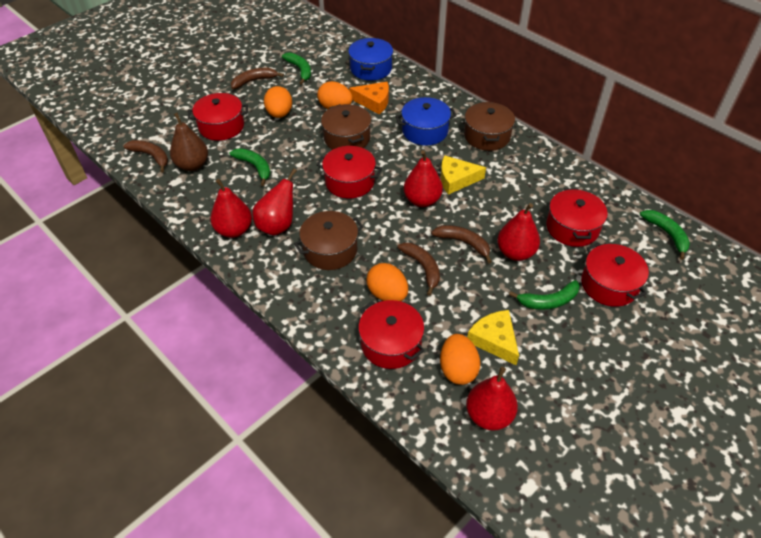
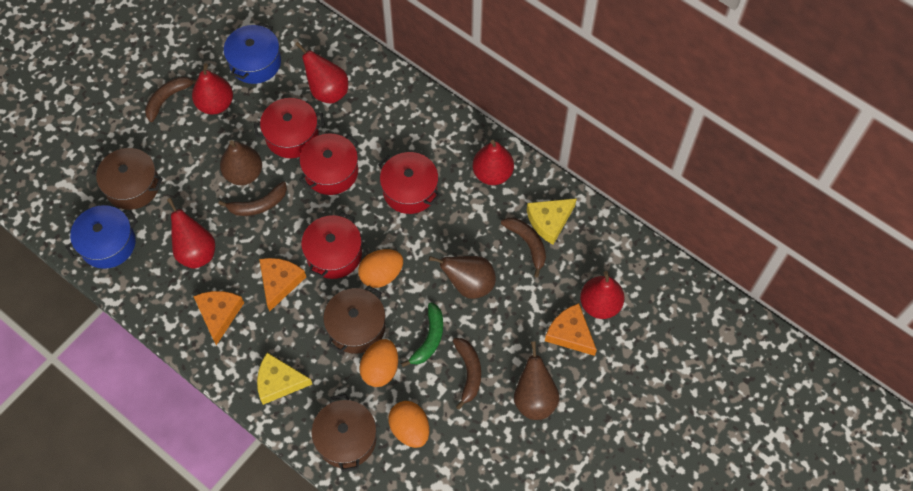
brown pear: 1 -> 3
green banana: 4 -> 1
orange cheese: 1 -> 3
orange egg: 4 -> 3
red pot: 5 -> 4

